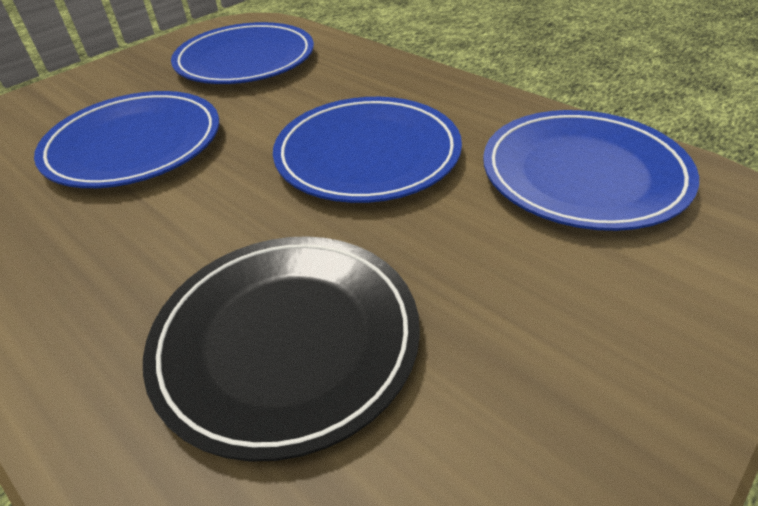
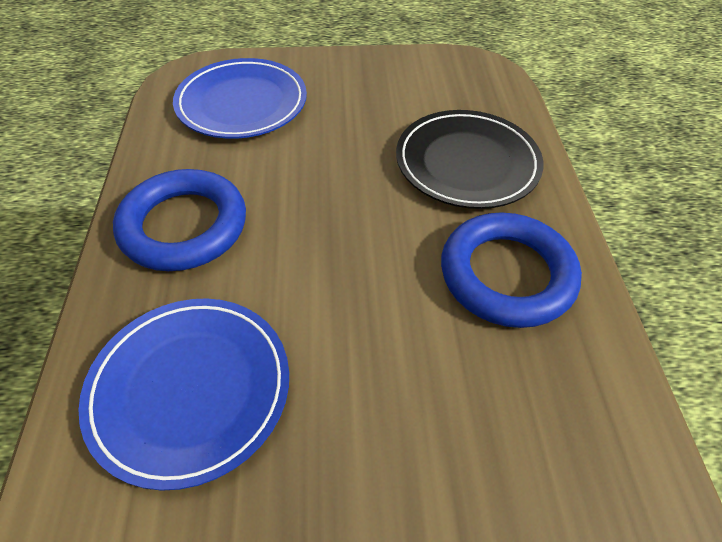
blue plate: 4 -> 2
blue ring: 0 -> 2

